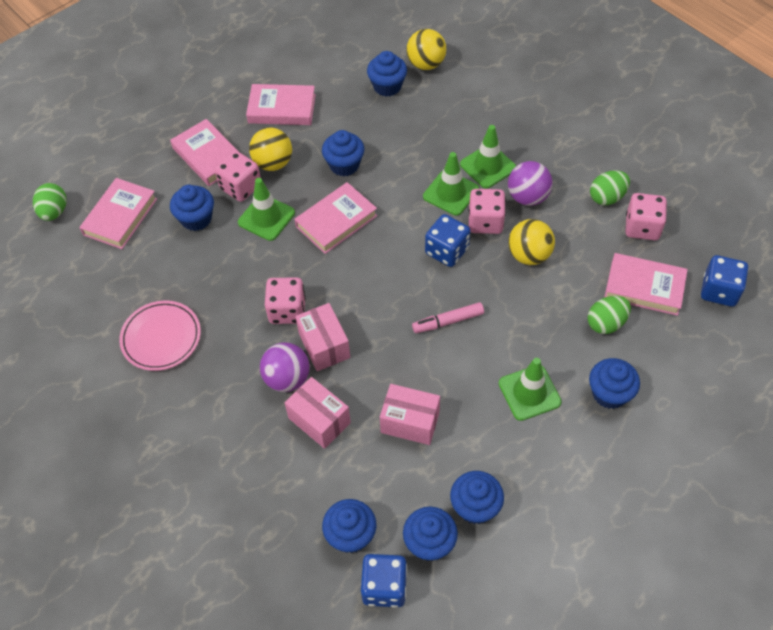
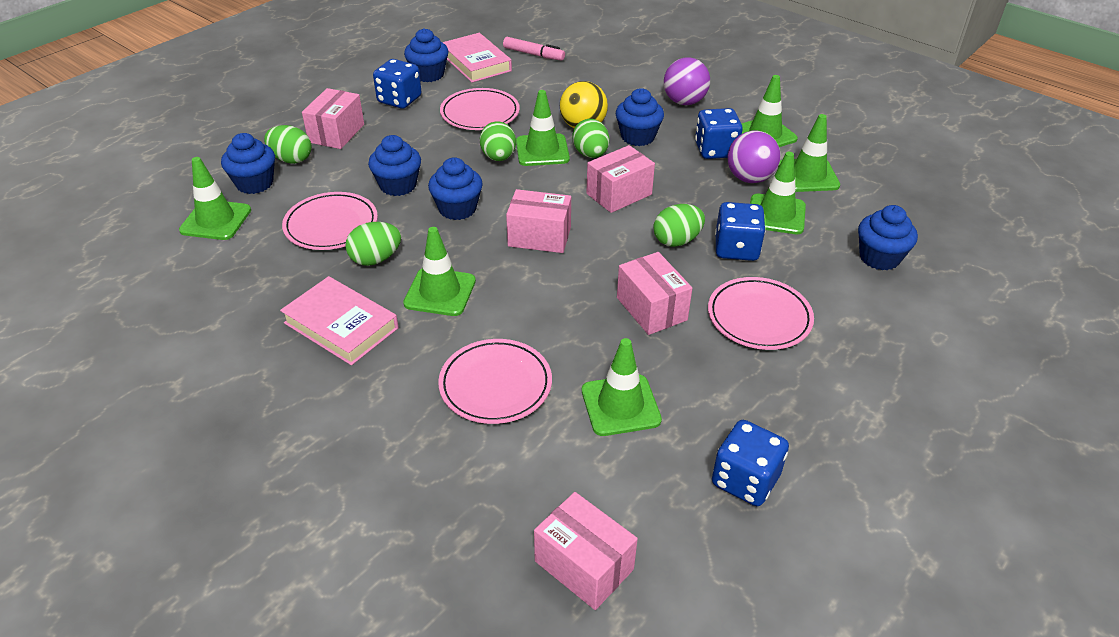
blue cupcake: 7 -> 6
blue dice: 3 -> 4
green egg: 3 -> 5
green traffic cone: 4 -> 7
pink book: 5 -> 2
pink box: 3 -> 5
pink dice: 4 -> 0
pink plate: 1 -> 4
yellow ball: 3 -> 1

